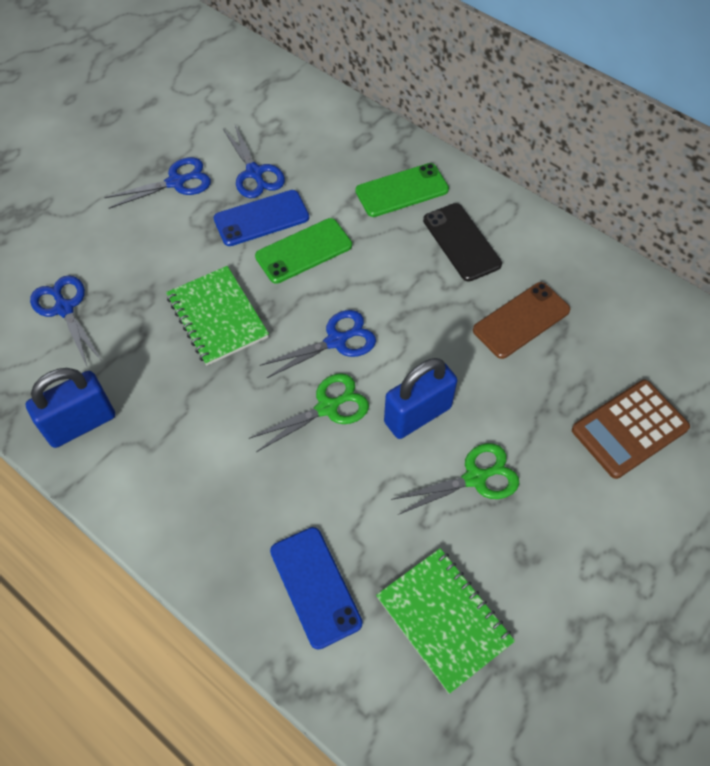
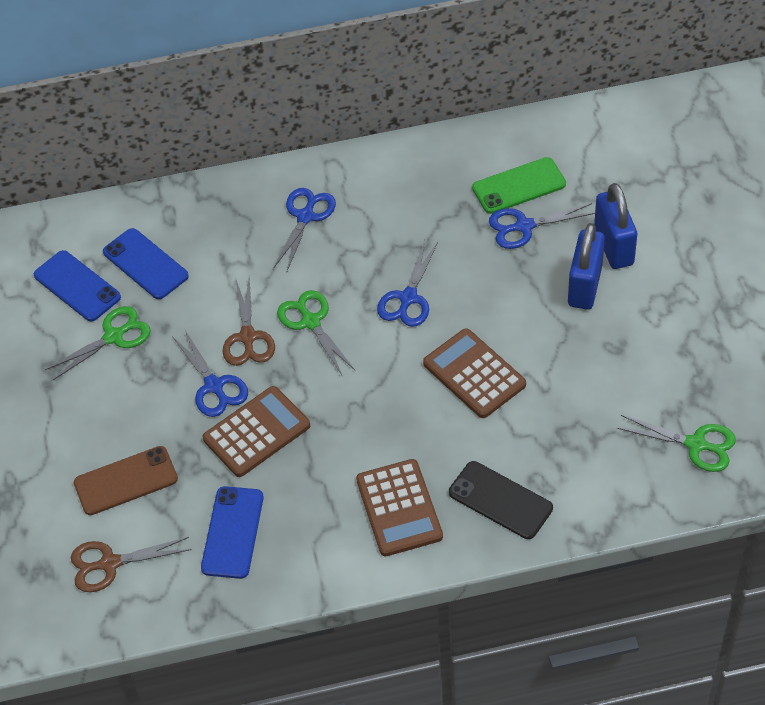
blue phone: 2 -> 3
brown calculator: 1 -> 3
brown scissors: 0 -> 2
green notebook: 2 -> 0
green phone: 2 -> 1
green scissors: 2 -> 3

